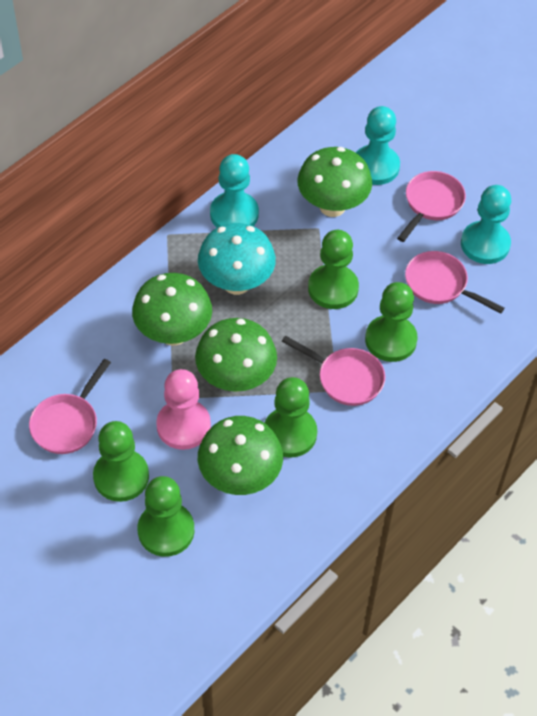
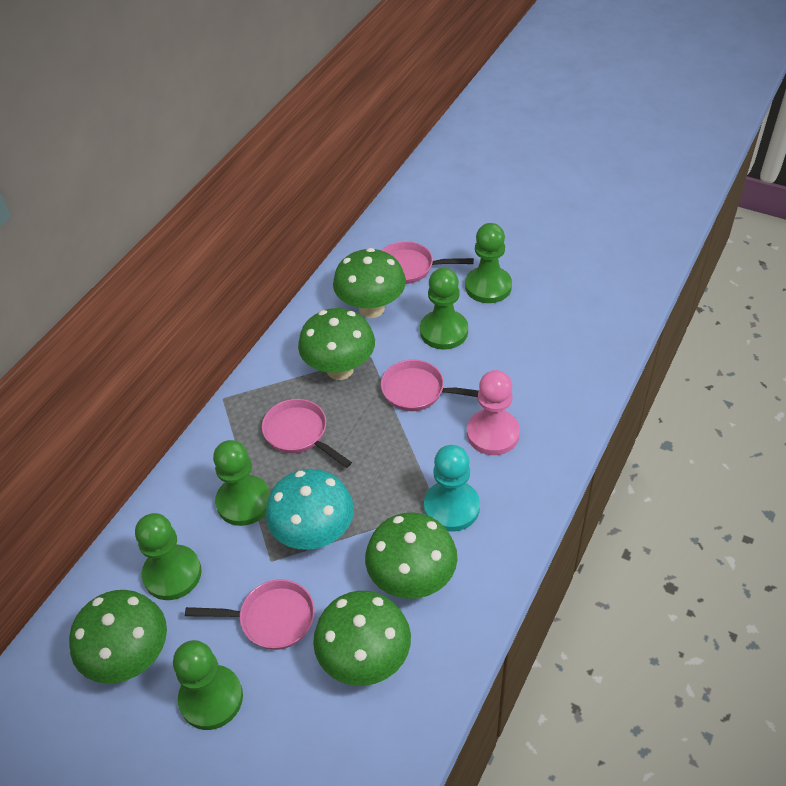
green mushroom: 4 -> 5
turquoise pawn: 3 -> 1

